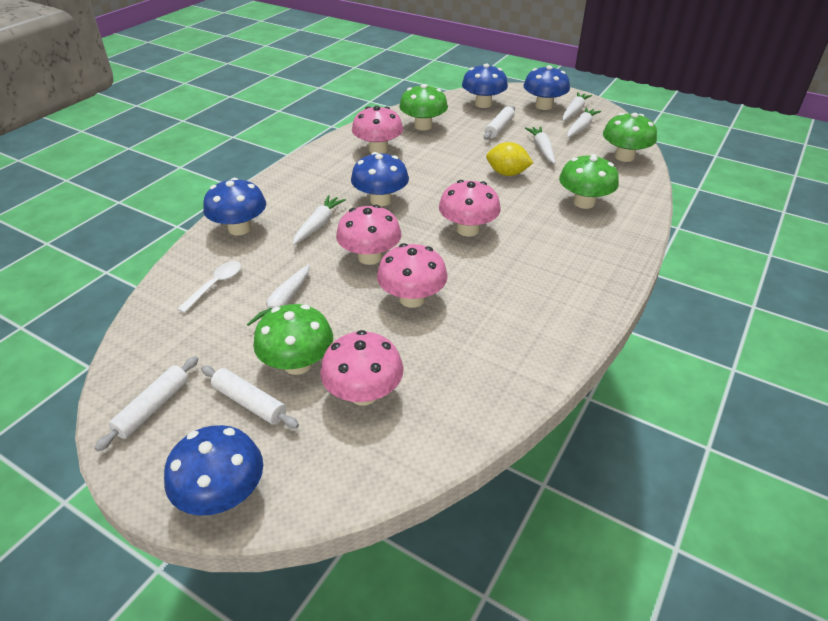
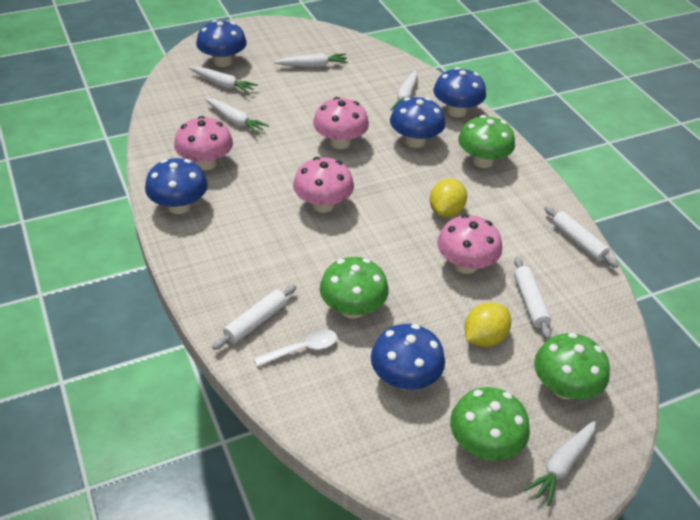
pink mushroom: 5 -> 4
yellow lemon: 1 -> 2

